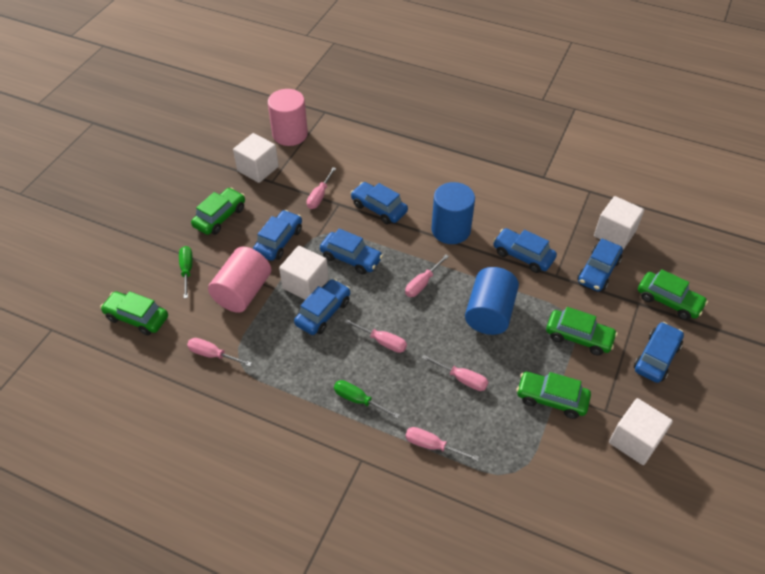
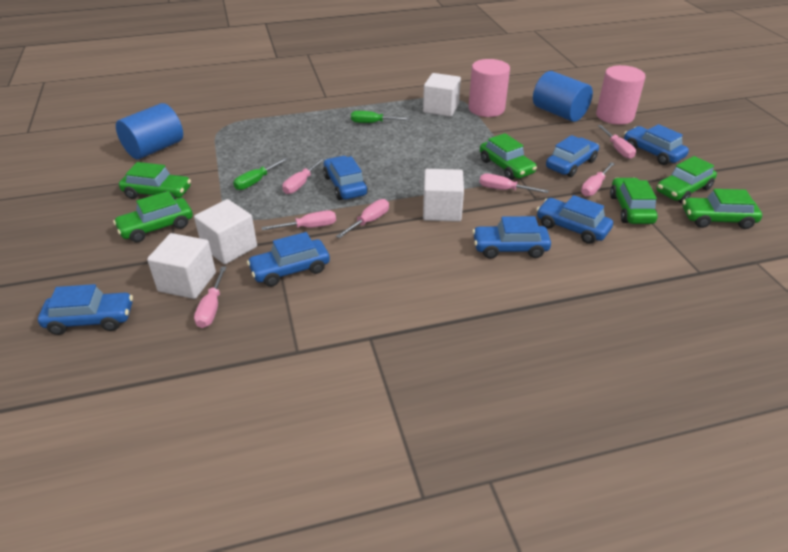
green car: 5 -> 6
pink screwdriver: 6 -> 7

